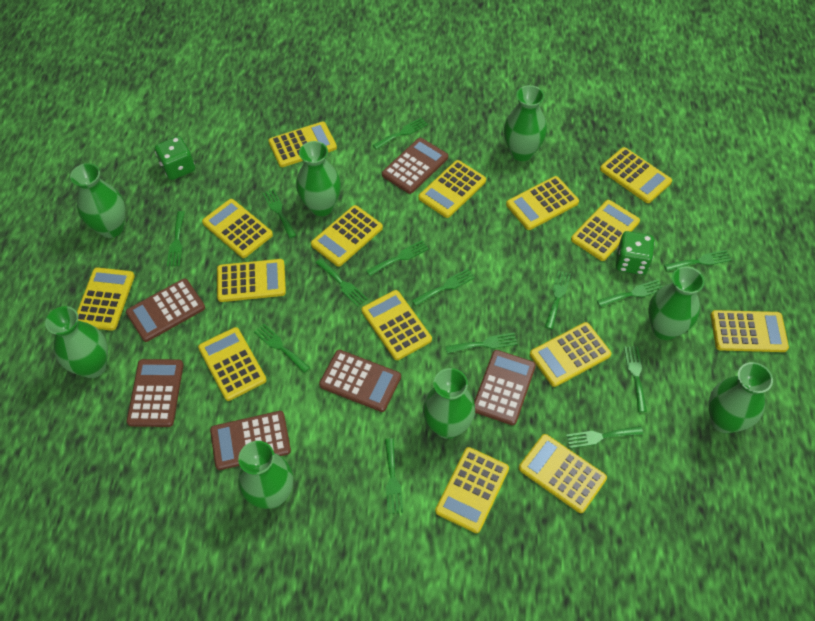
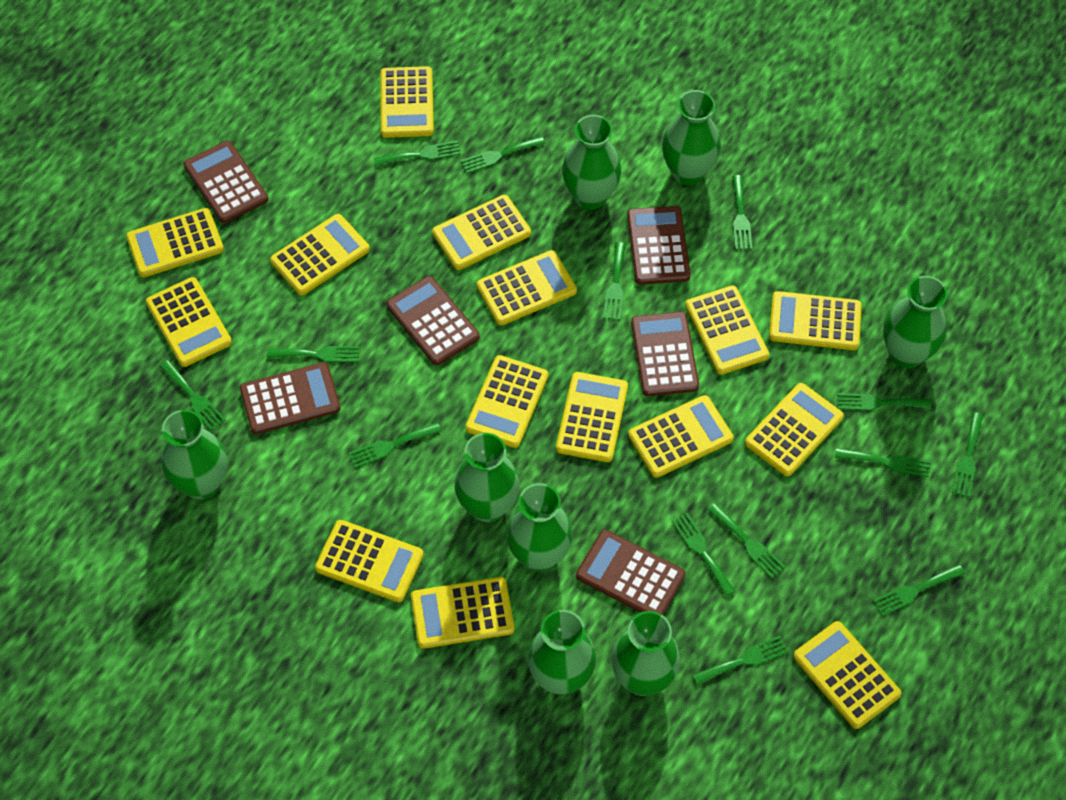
green dice: 2 -> 0

